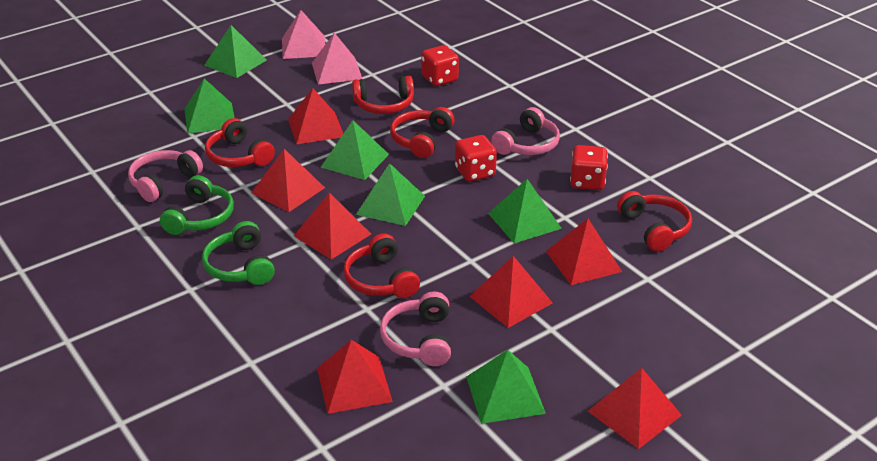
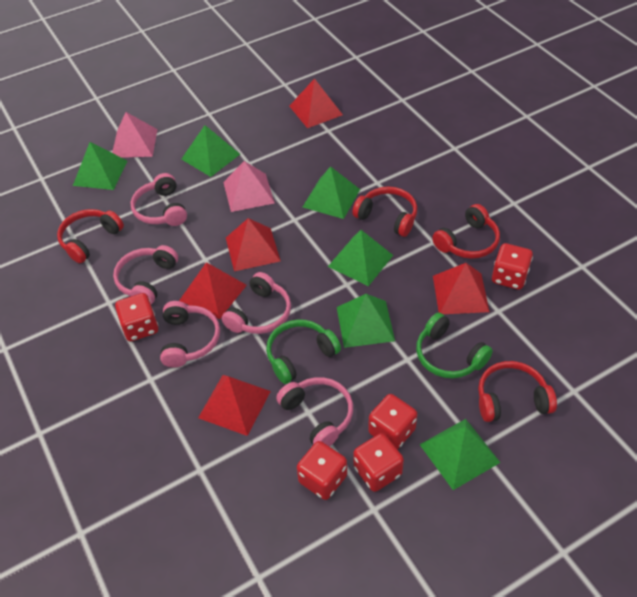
pink headphones: 3 -> 5
red dice: 3 -> 5
red headphones: 5 -> 4
red pyramid: 7 -> 5

